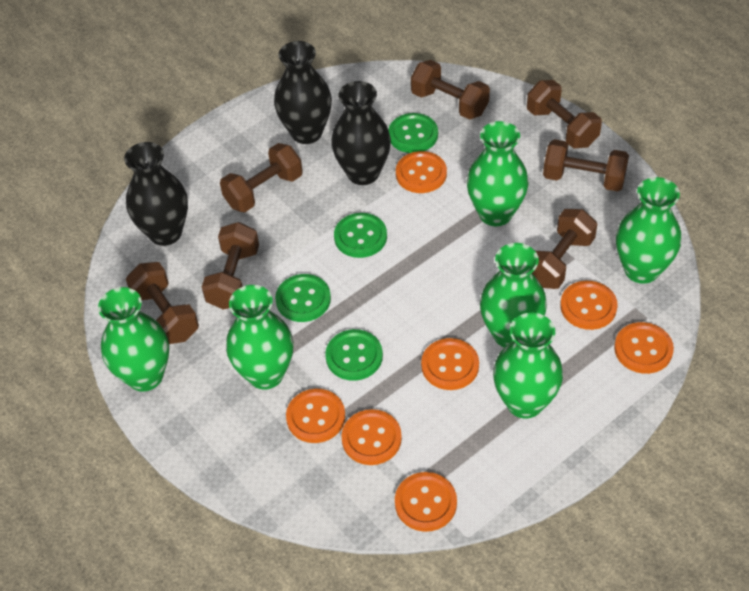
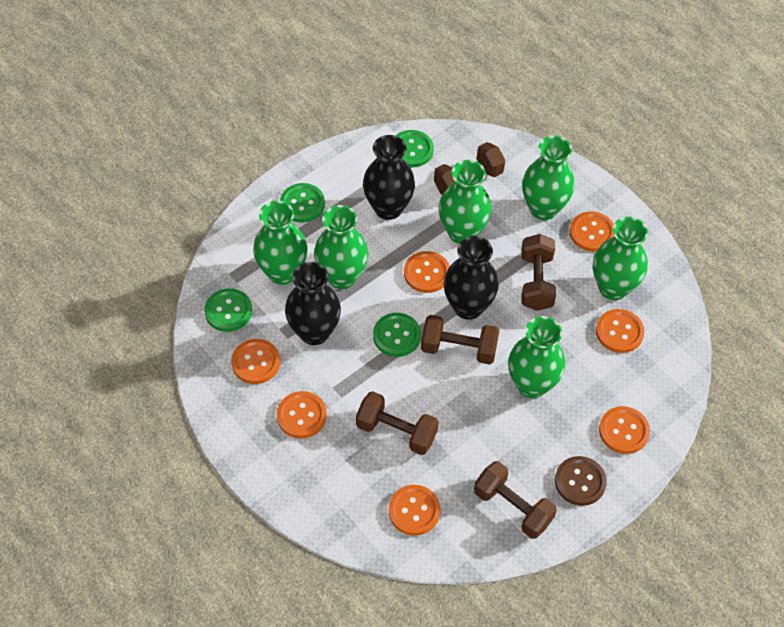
brown button: 0 -> 1
brown dumbbell: 7 -> 5

